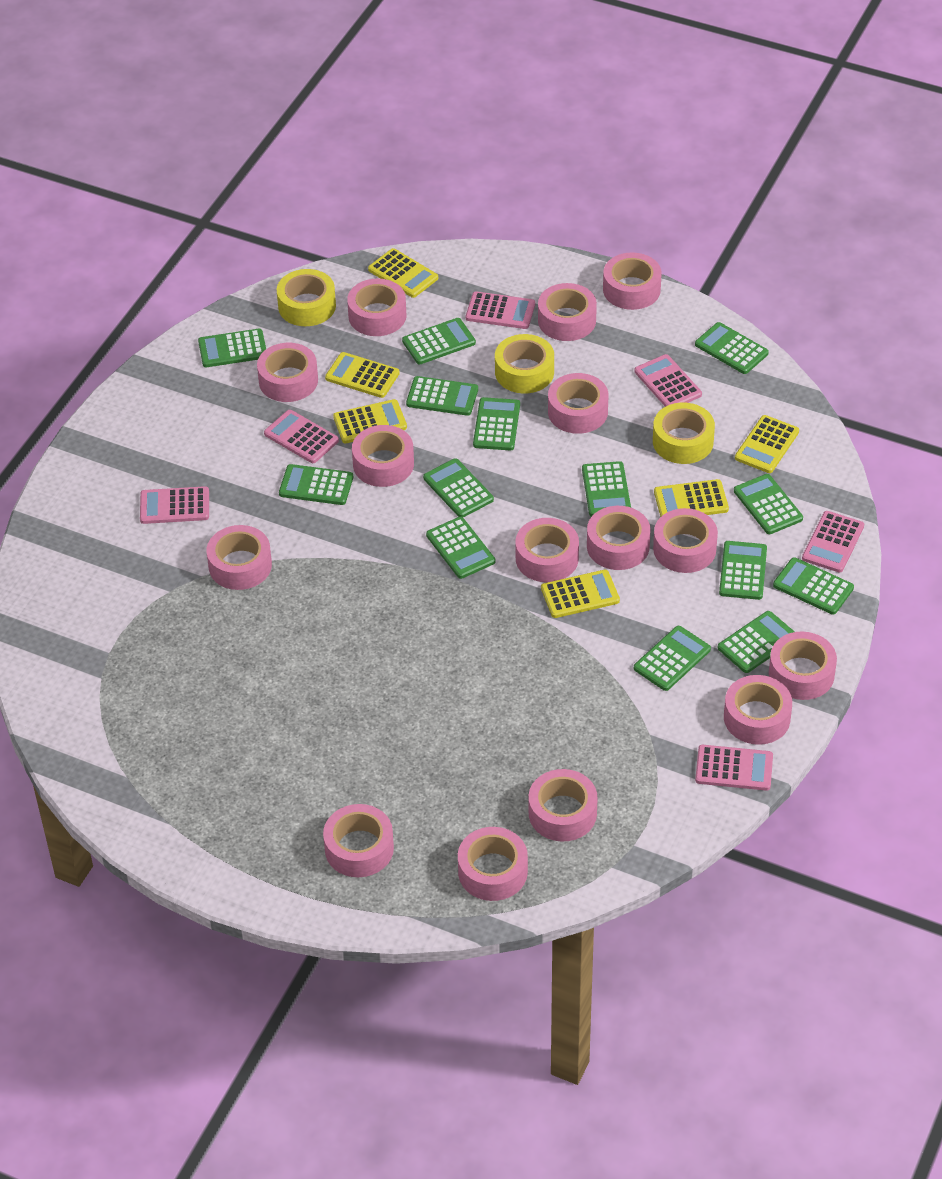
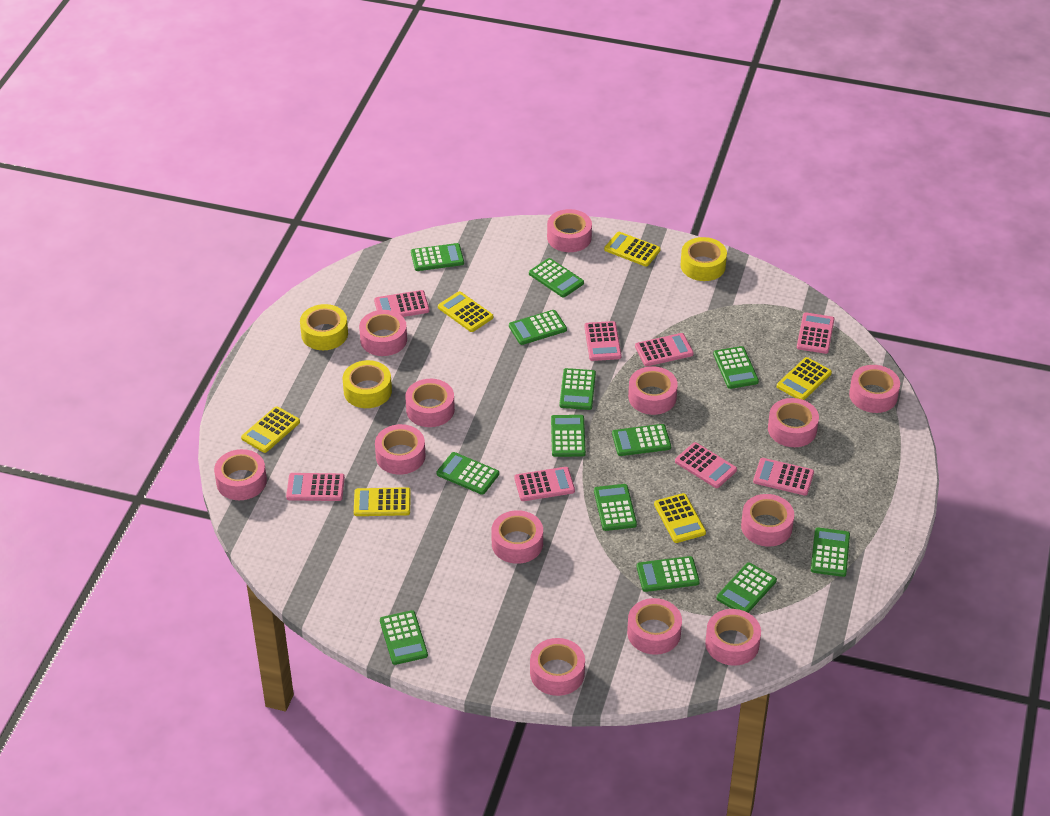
green calculator: 14 -> 13
pink calculator: 6 -> 8
pink tape: 15 -> 13

